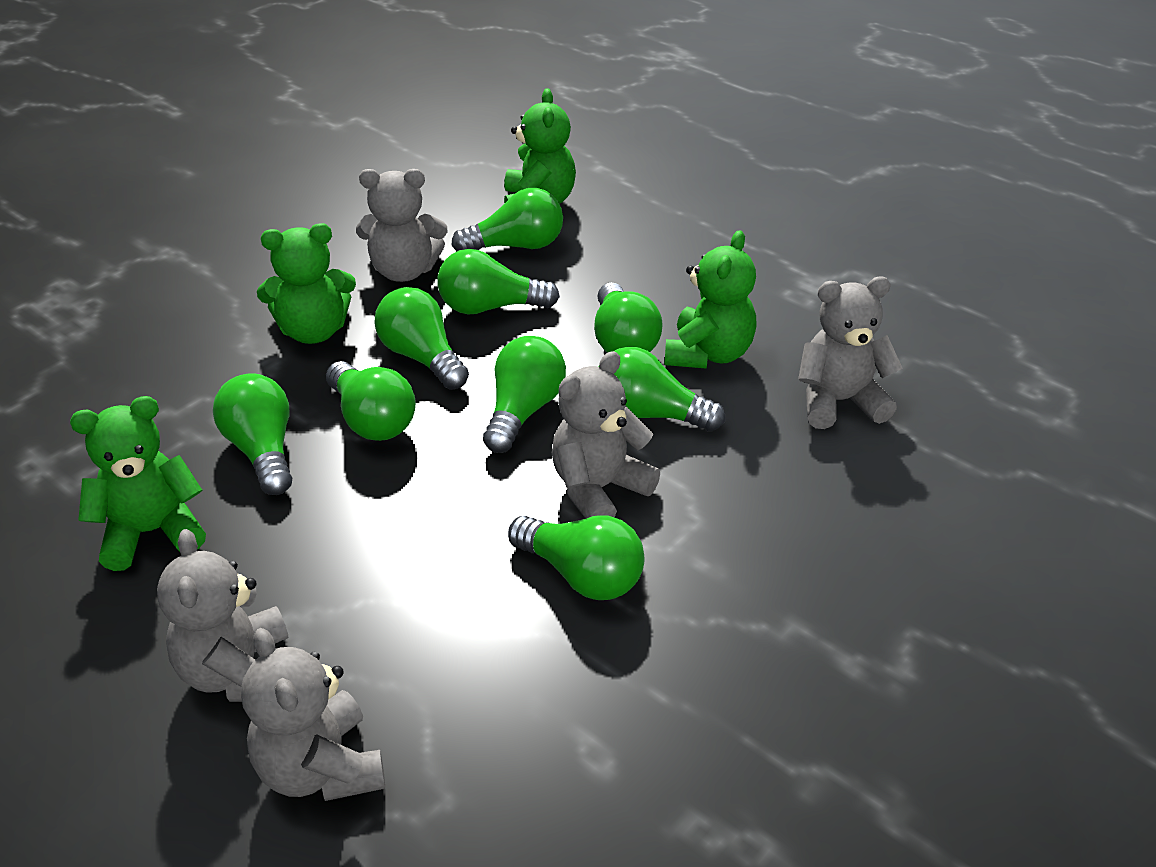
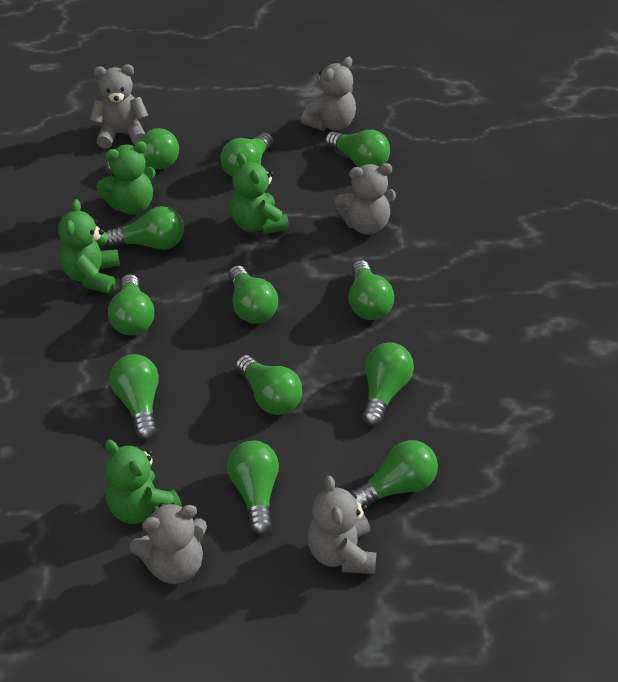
green light bulb: 9 -> 12

